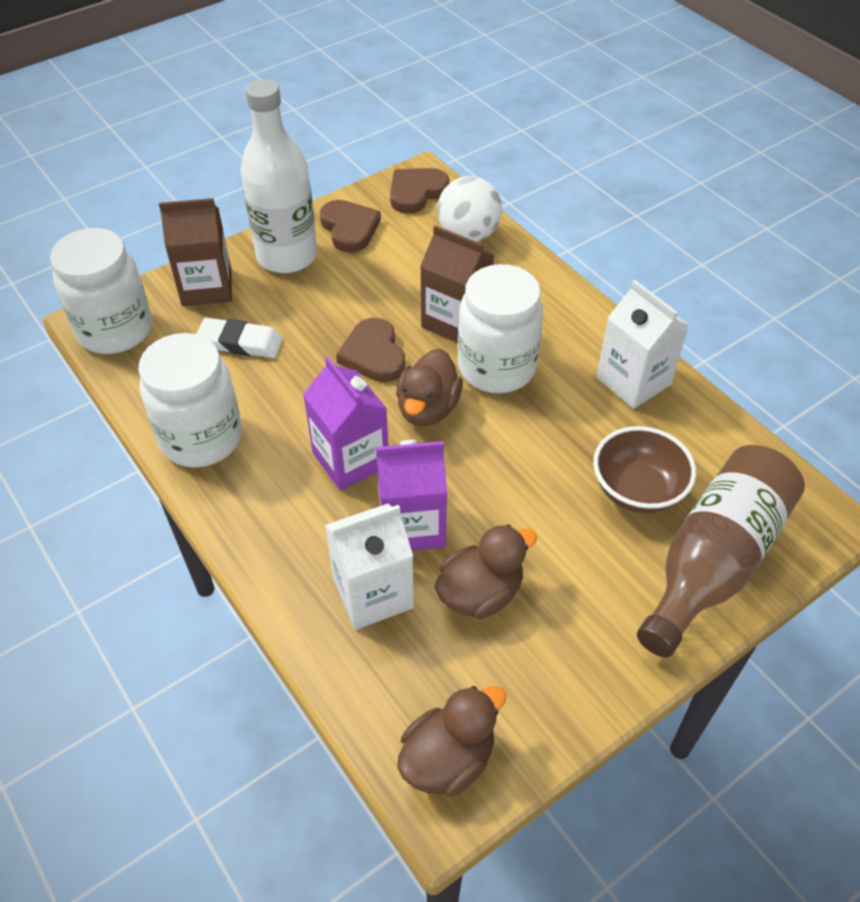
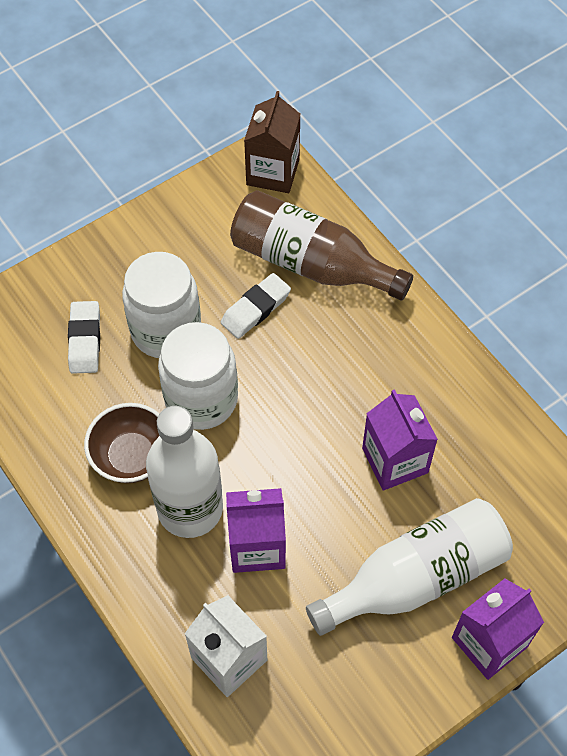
brown carton: 2 -> 1
brown duck: 3 -> 0
brown heart: 3 -> 0
purple carton: 2 -> 3
white ball: 1 -> 0
white bottle: 1 -> 2
white carton: 2 -> 1
white eraser: 1 -> 2
white jar: 3 -> 2

